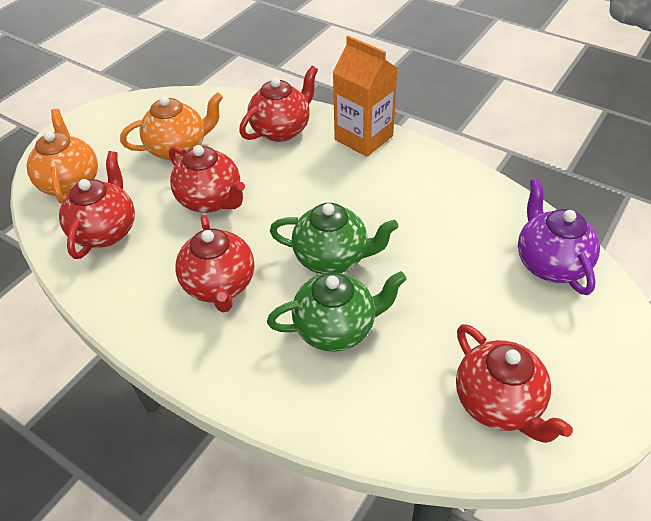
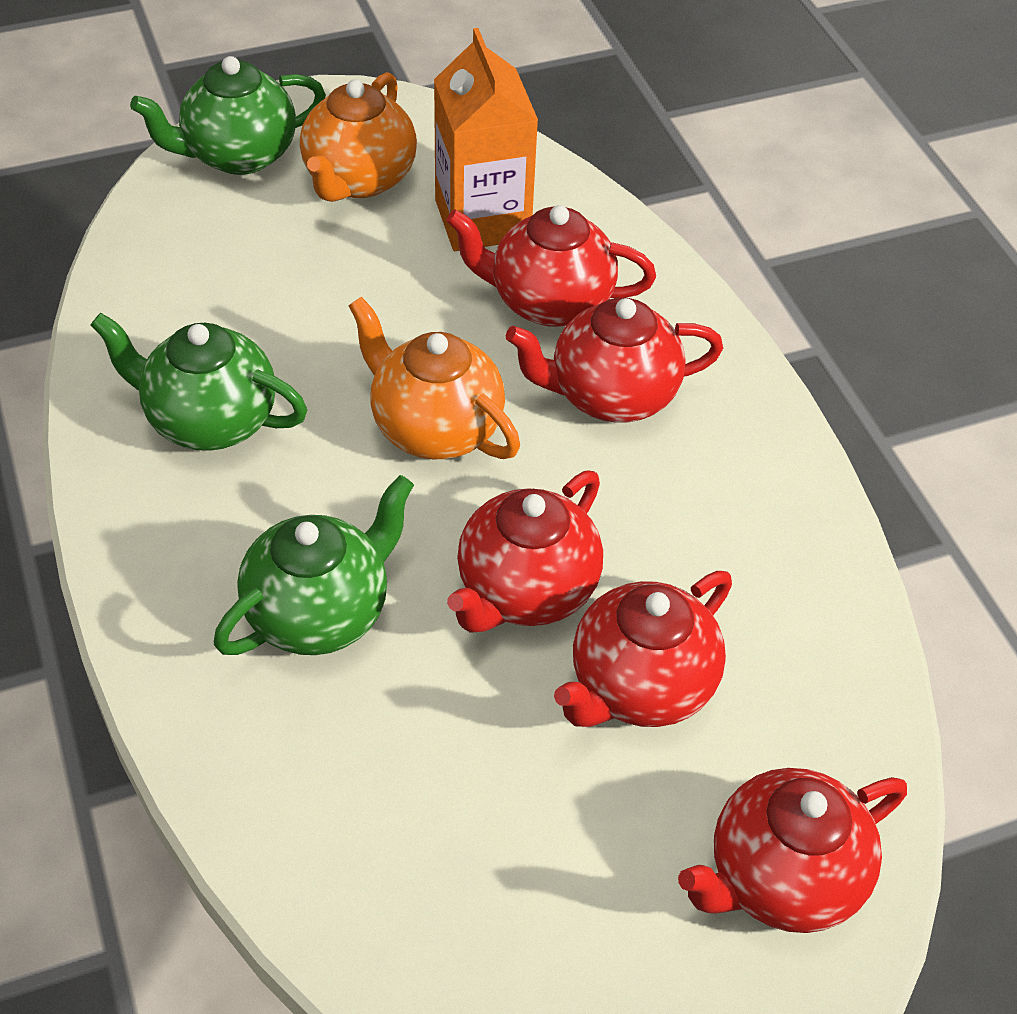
green teapot: 2 -> 3
purple teapot: 1 -> 0

